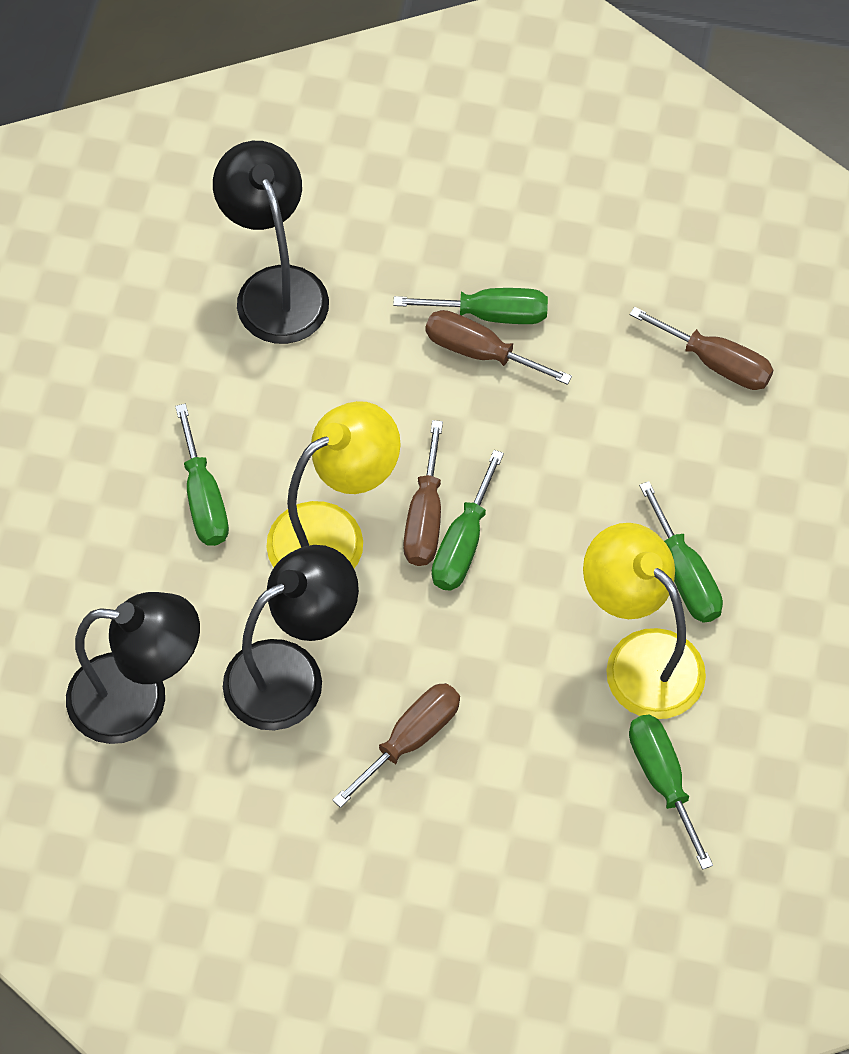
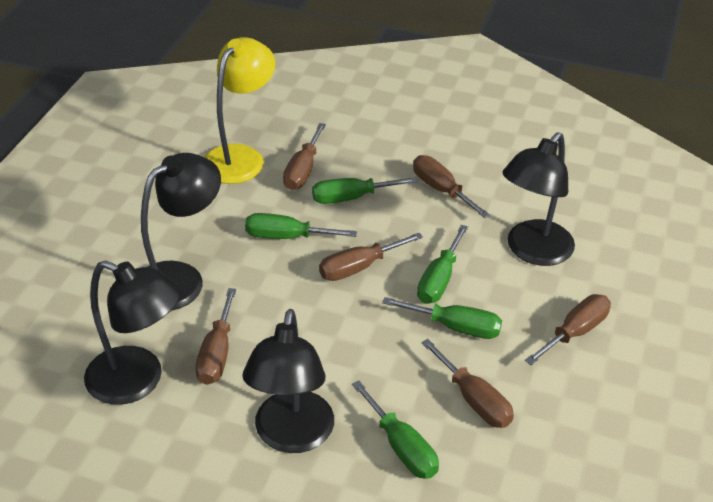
black lamp: 3 -> 4
brown screwdriver: 4 -> 6
yellow lamp: 2 -> 1

